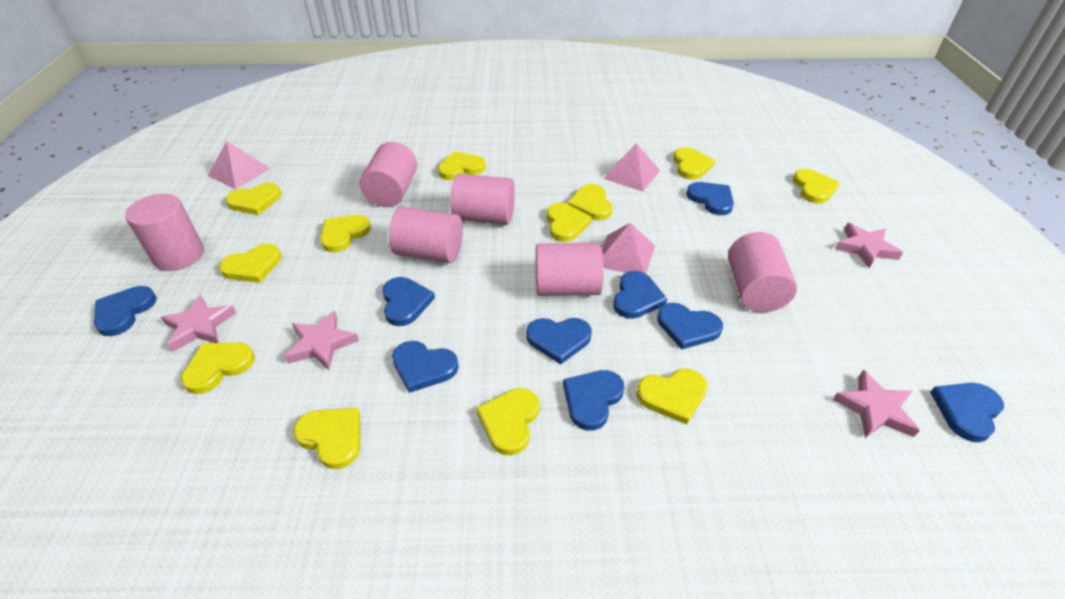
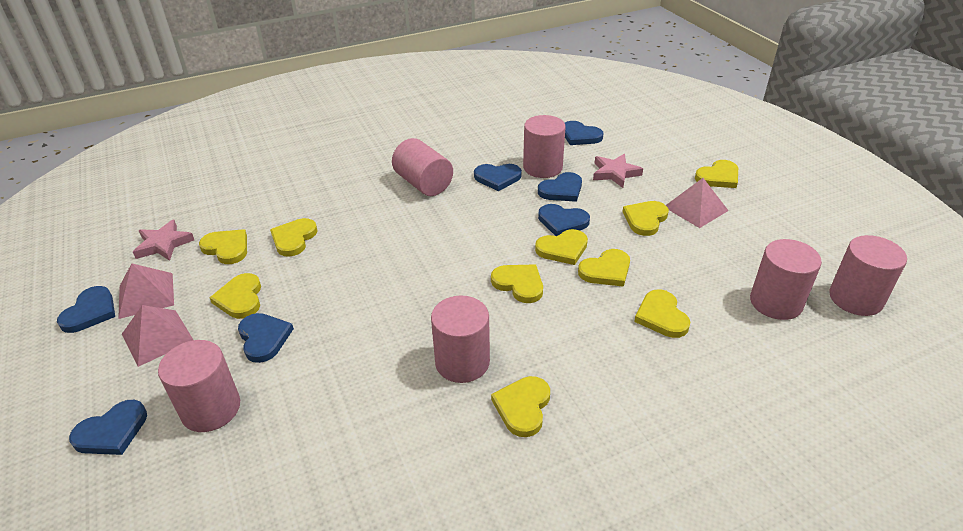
blue heart: 9 -> 7
pink star: 4 -> 2
yellow heart: 12 -> 10

